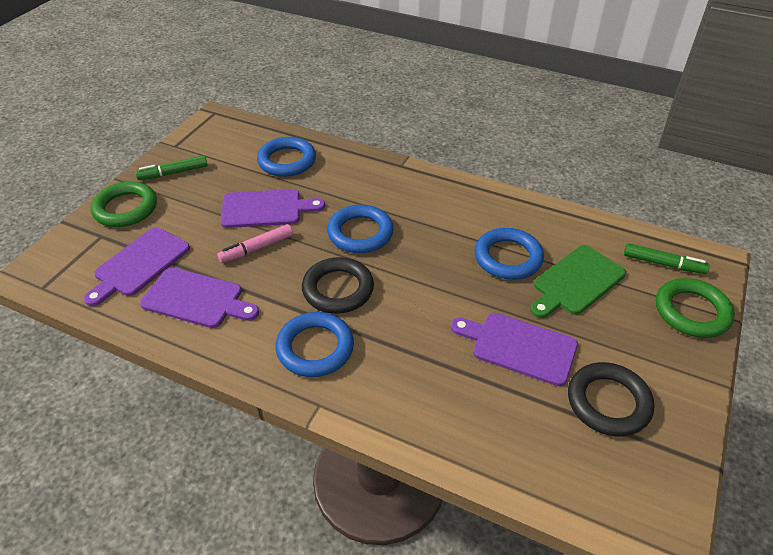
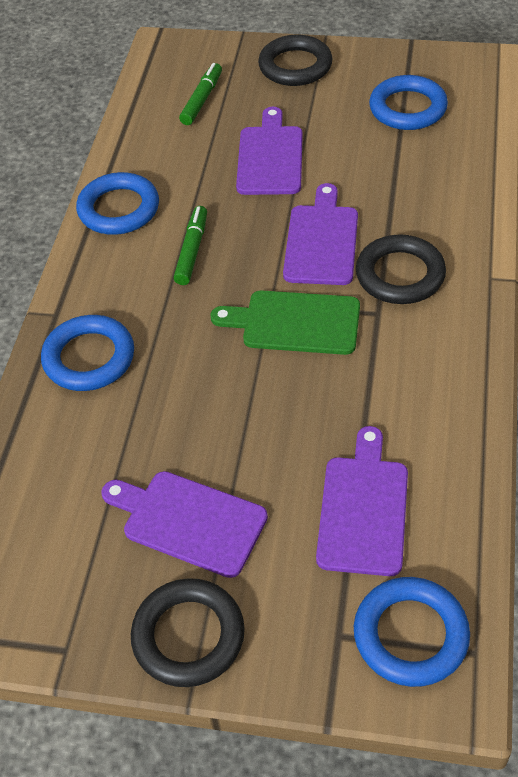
black ring: 2 -> 3
green ring: 2 -> 0
pink marker: 1 -> 0

